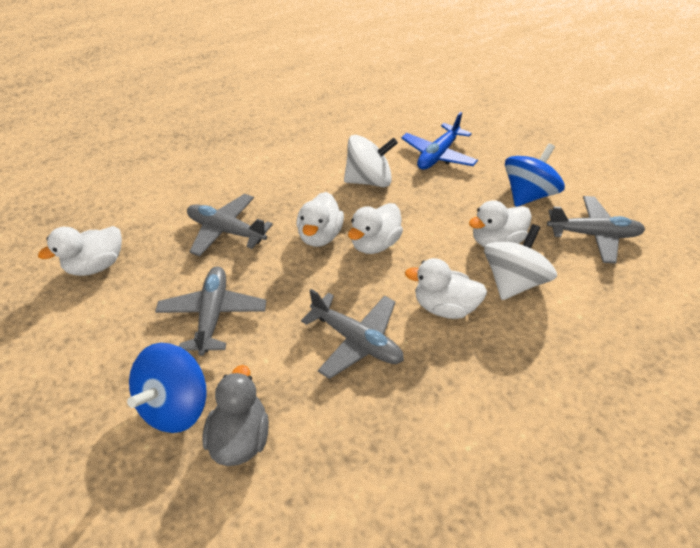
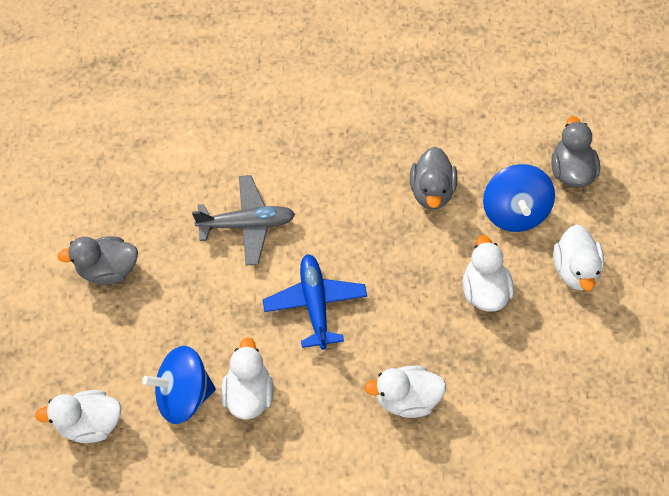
grey duck: 1 -> 3
grey plane: 4 -> 1
white spinning top: 2 -> 0

